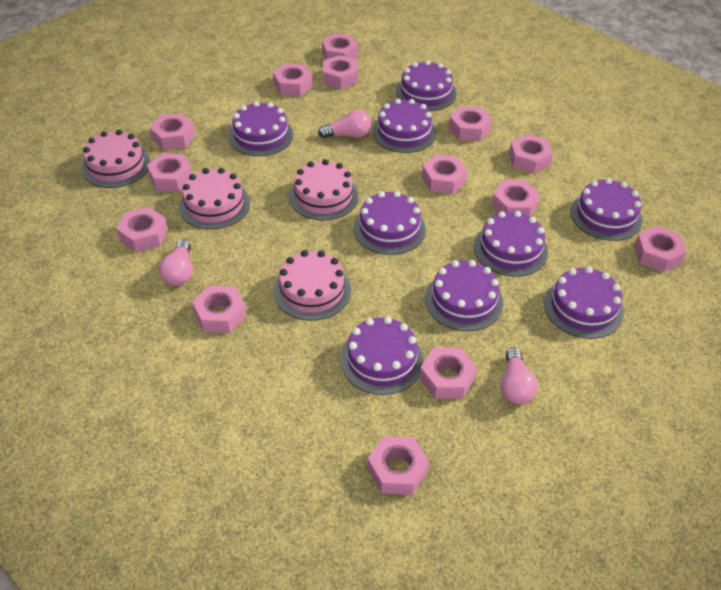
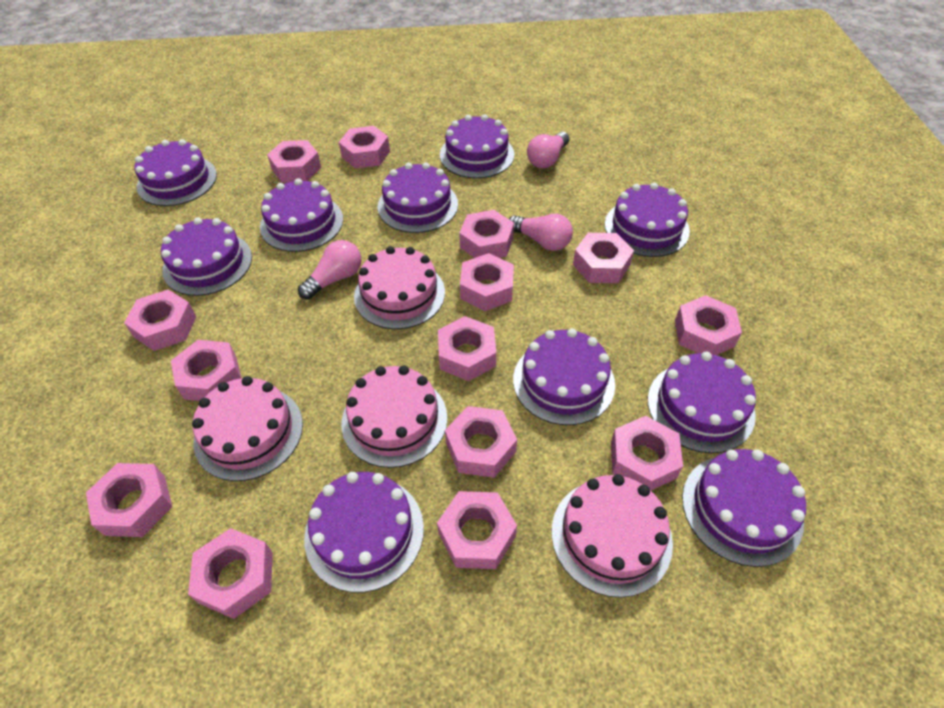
purple cake: 9 -> 10

